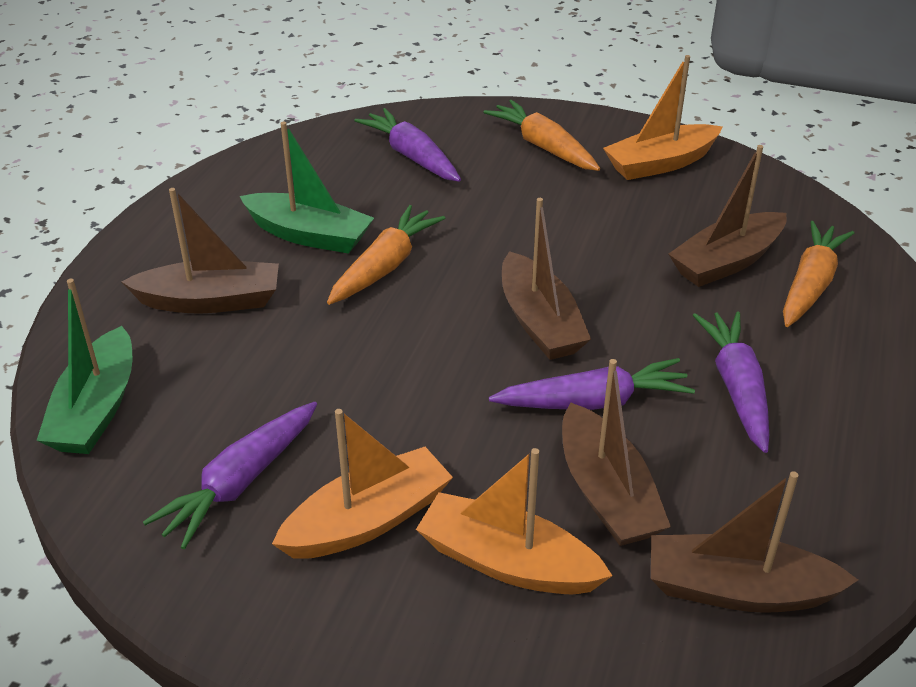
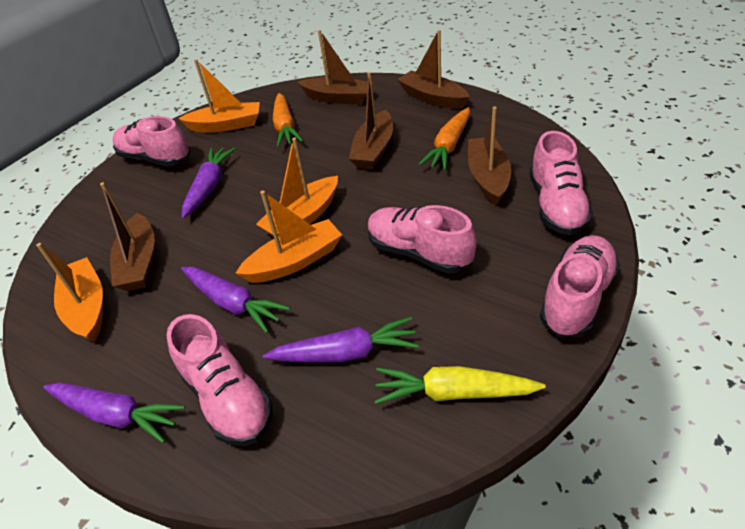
green boat: 2 -> 0
orange boat: 3 -> 4
orange carrot: 3 -> 2
pink shoe: 0 -> 5
yellow carrot: 0 -> 1

